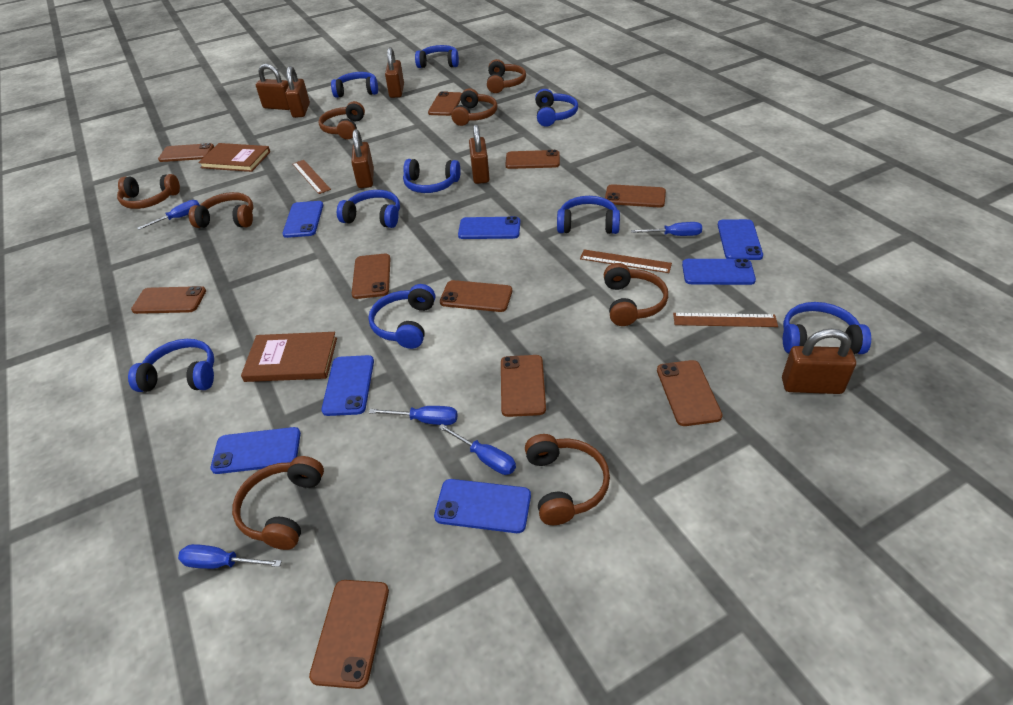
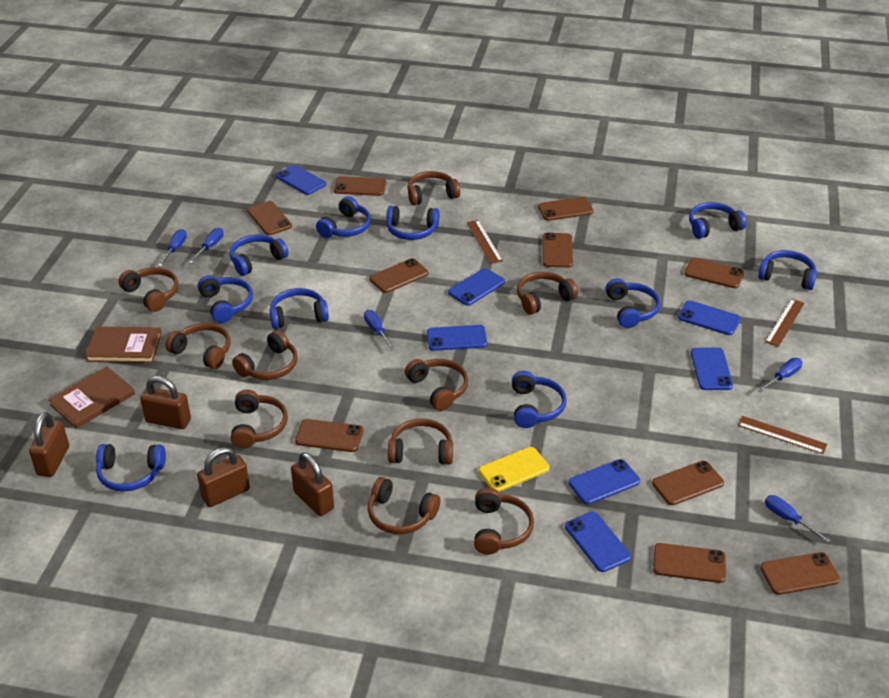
blue headphones: 9 -> 10
brown headphones: 8 -> 10
brown padlock: 6 -> 4
yellow phone: 0 -> 1

